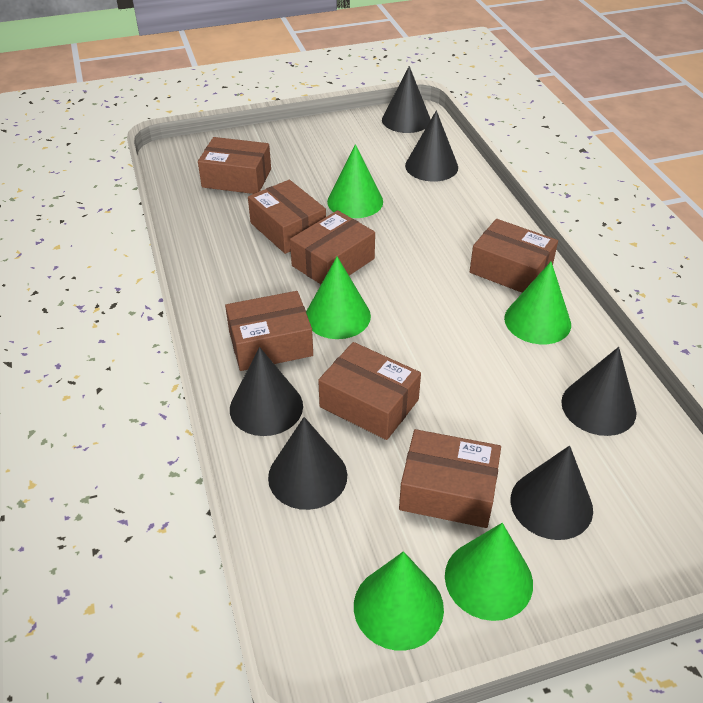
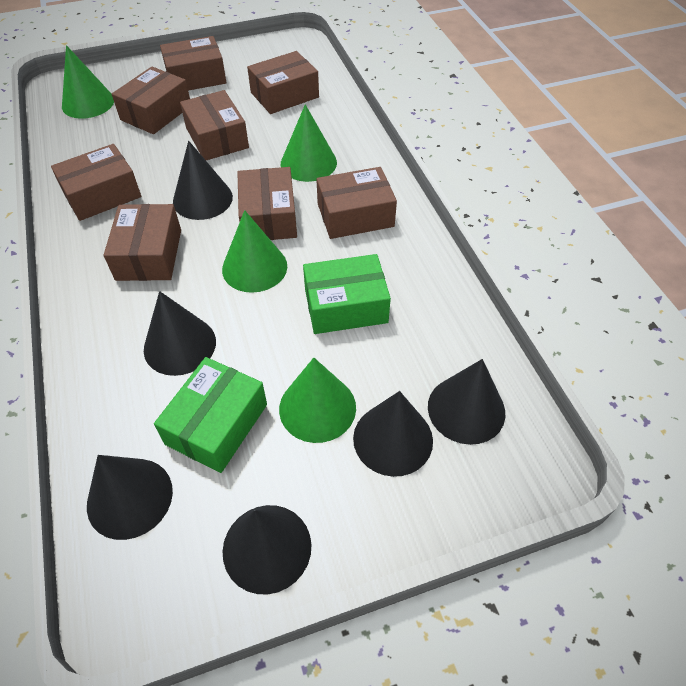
brown box: 7 -> 8
green box: 0 -> 2
green cone: 5 -> 4

